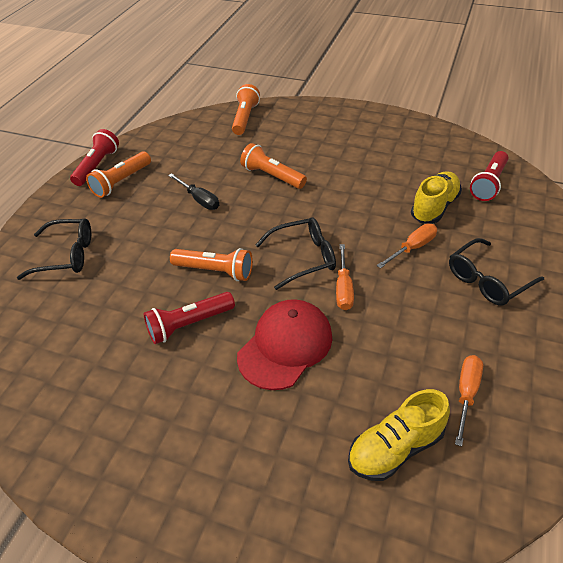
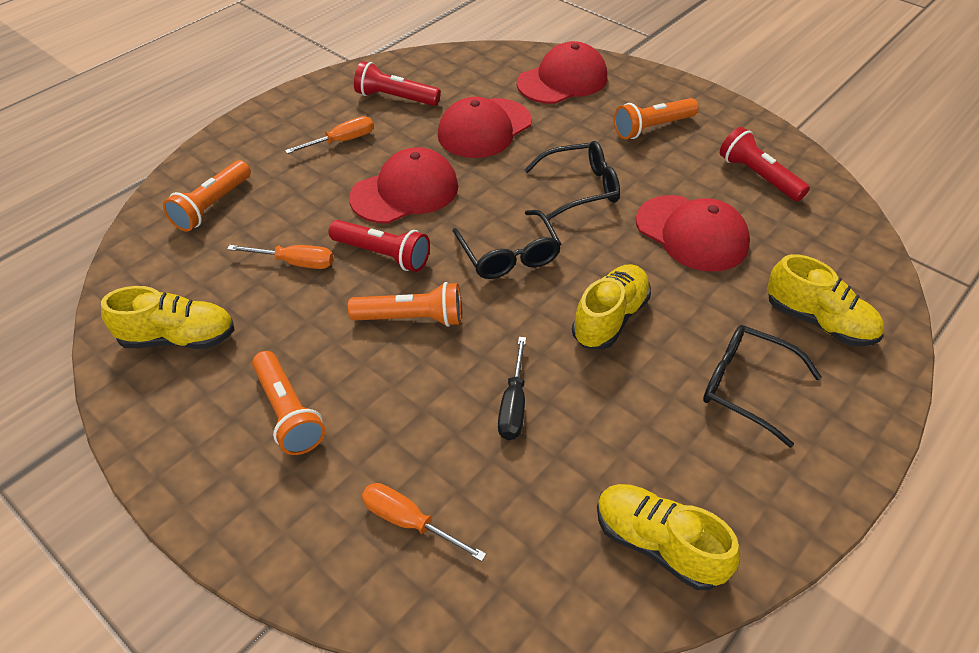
red cap: 1 -> 4
yellow shoe: 2 -> 4

